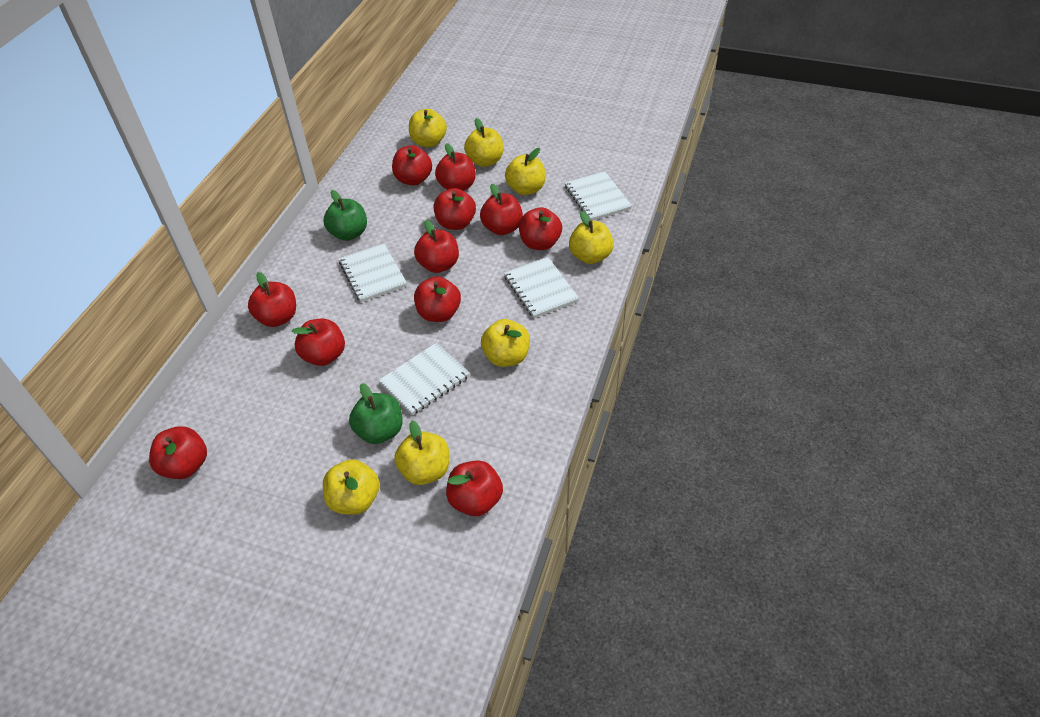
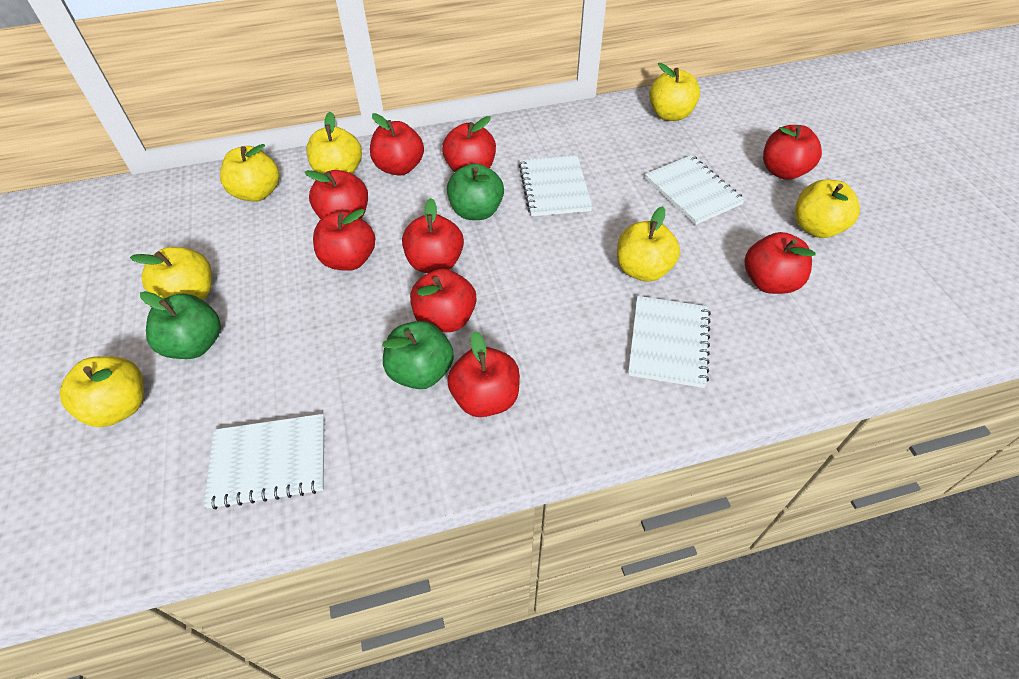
green apple: 2 -> 3
red apple: 11 -> 9

